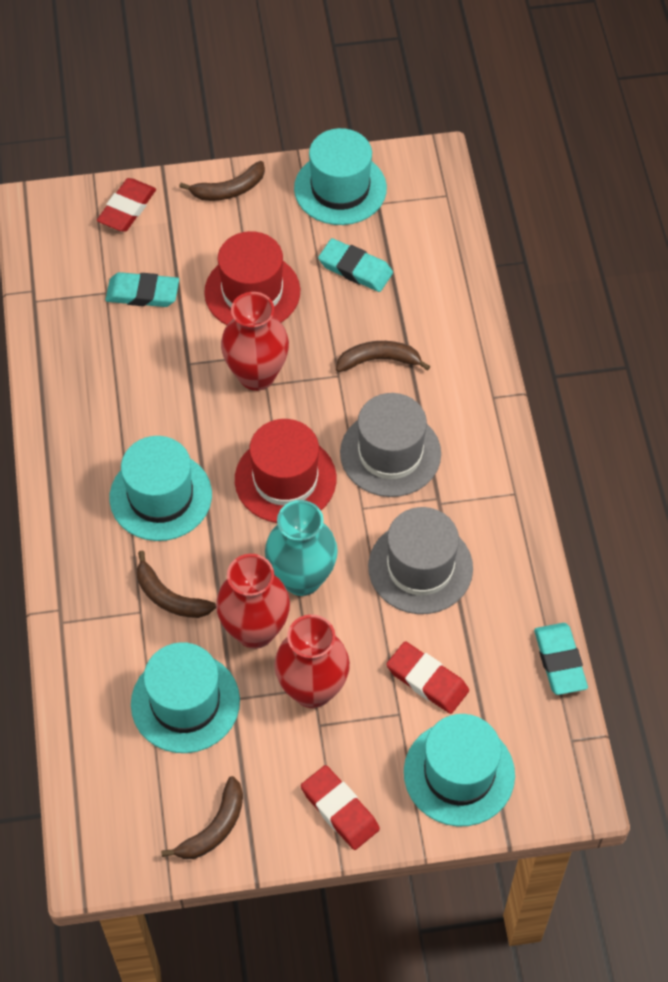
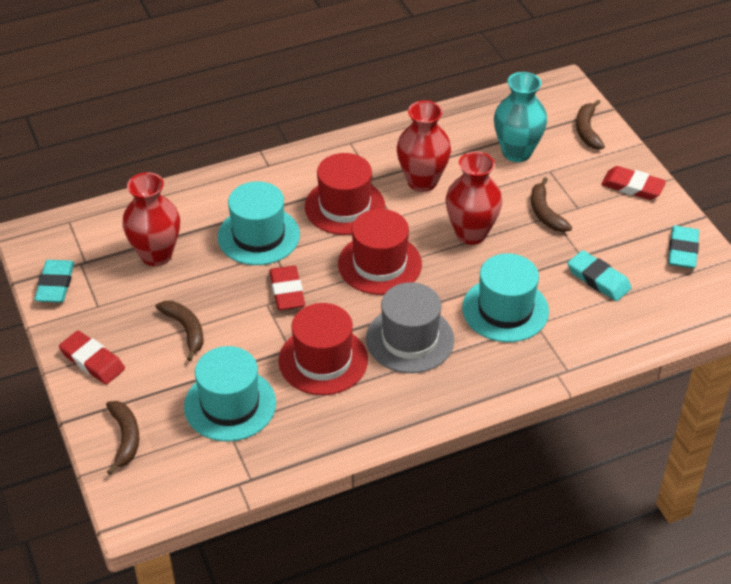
grey hat: 2 -> 1
red hat: 2 -> 3
turquoise hat: 4 -> 3

